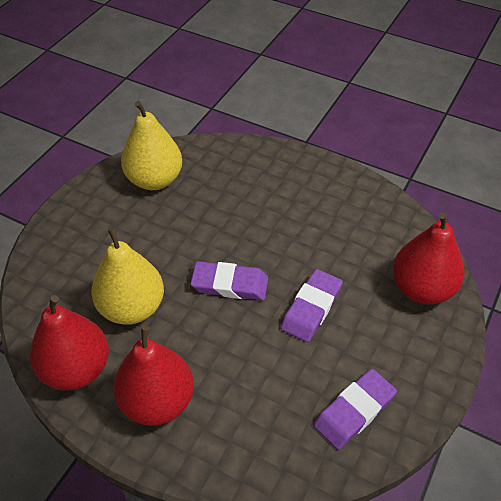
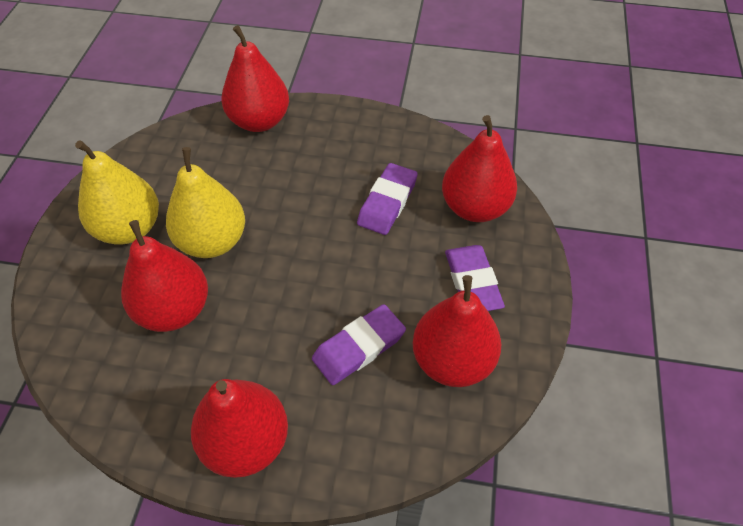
red pear: 3 -> 5

